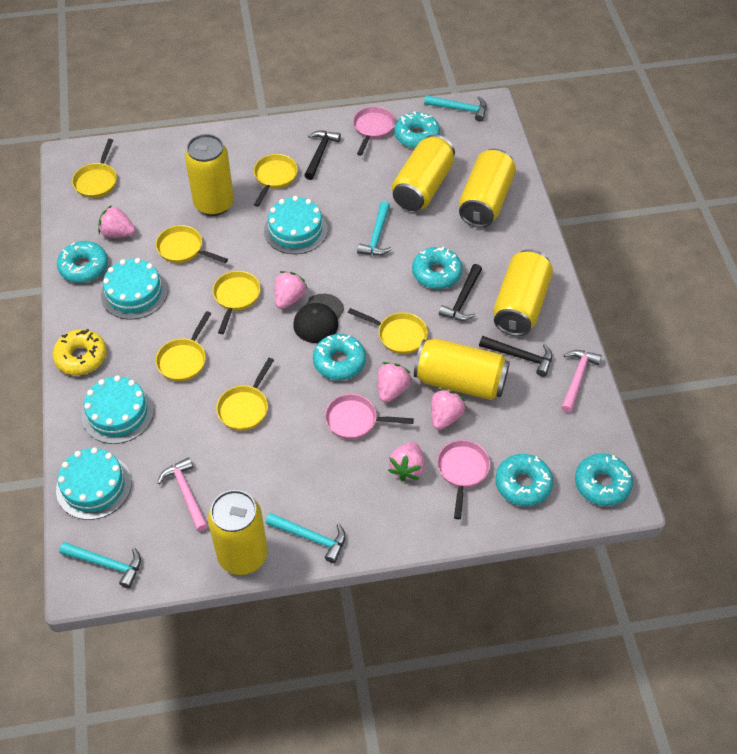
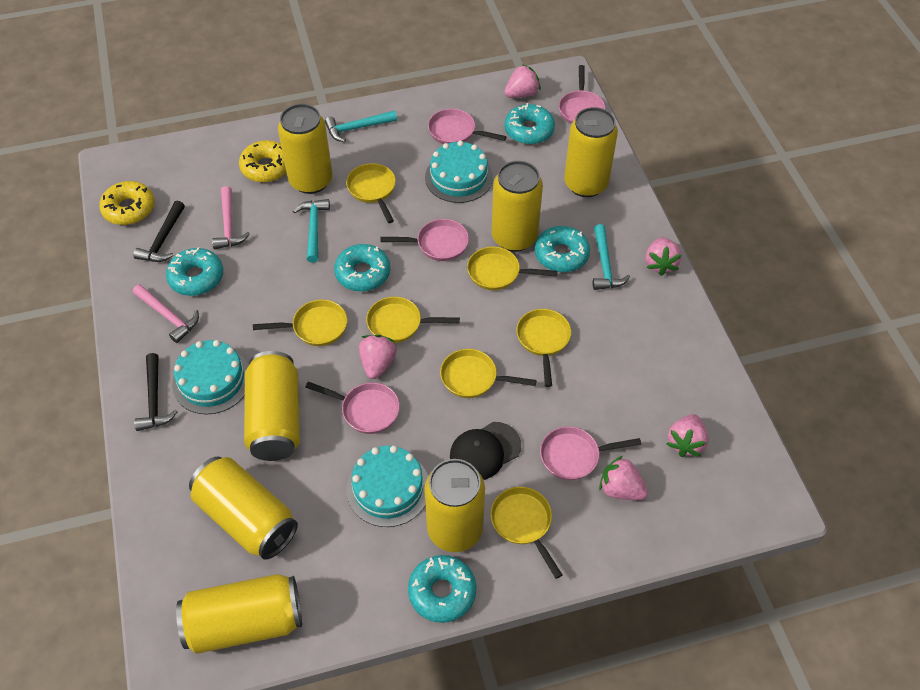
black hammer: 3 -> 2
pink pan: 3 -> 5
turquoise cake: 4 -> 3
turquoise donut: 6 -> 5
turquoise hammer: 4 -> 3
yellow can: 6 -> 7
yellow donut: 1 -> 2

